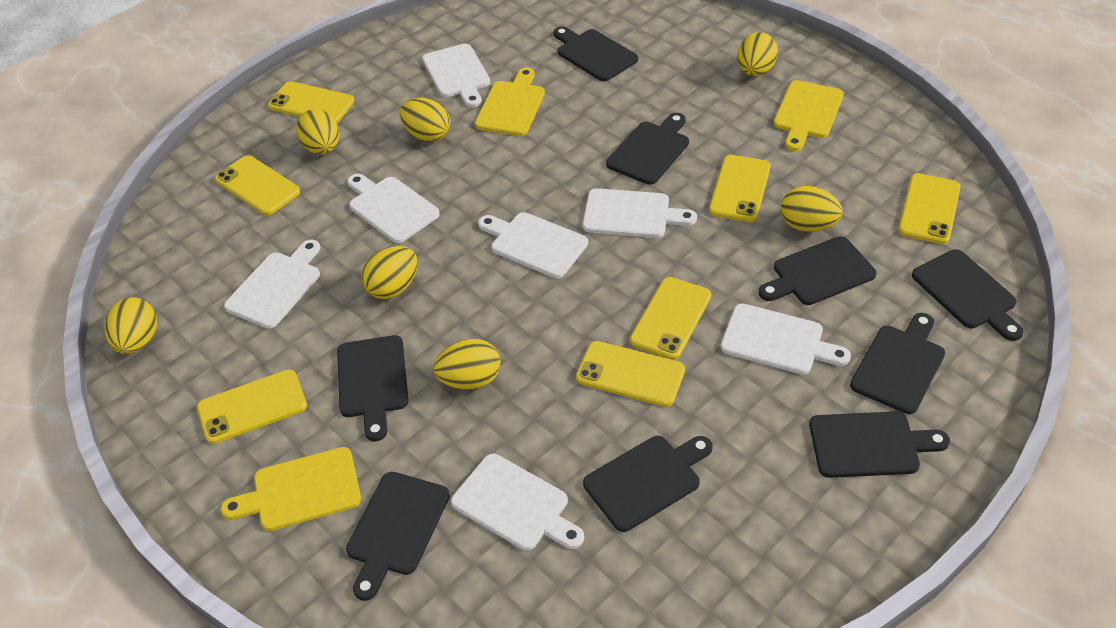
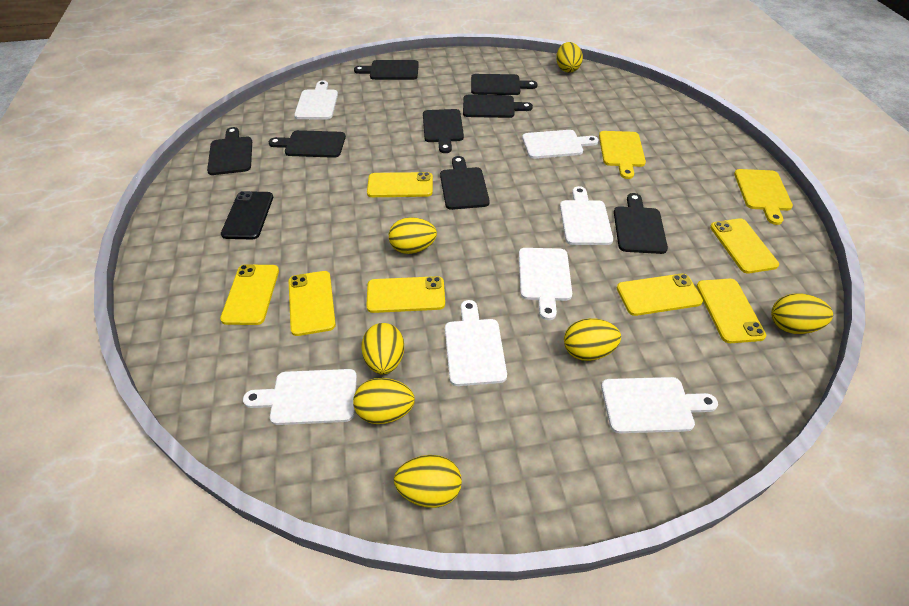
black cutting board: 9 -> 8
black phone: 0 -> 1
yellow cutting board: 3 -> 2

